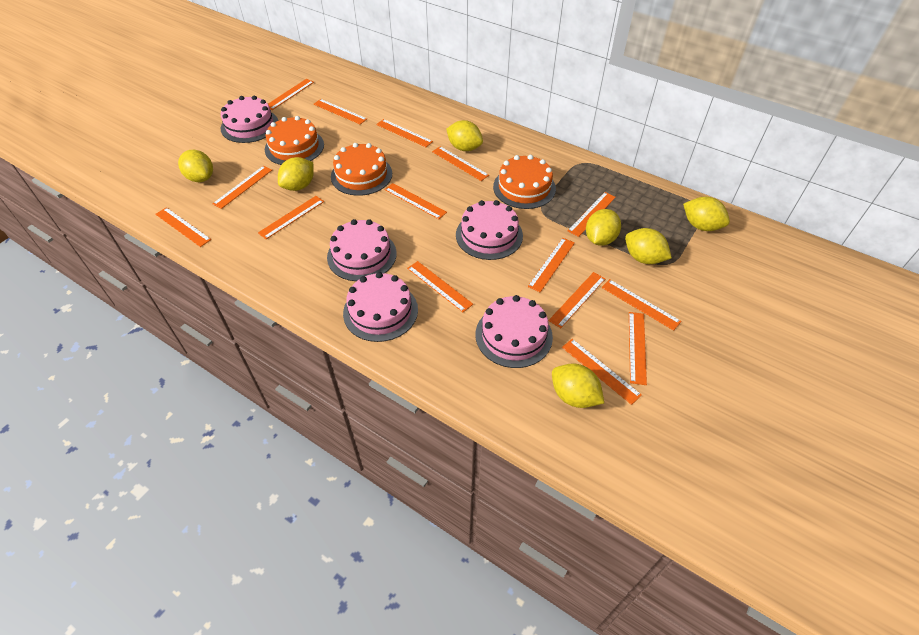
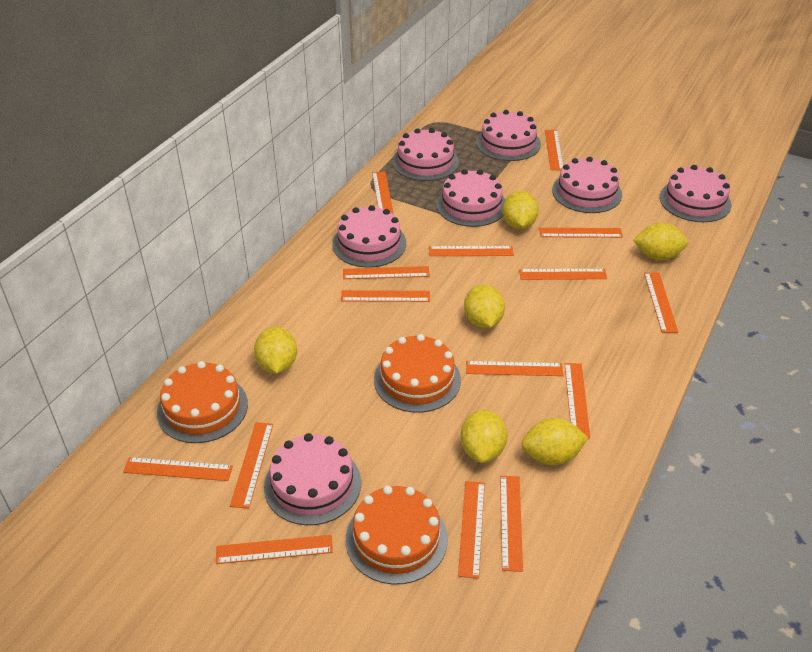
pink cake: 5 -> 7
yellow lemon: 7 -> 6

